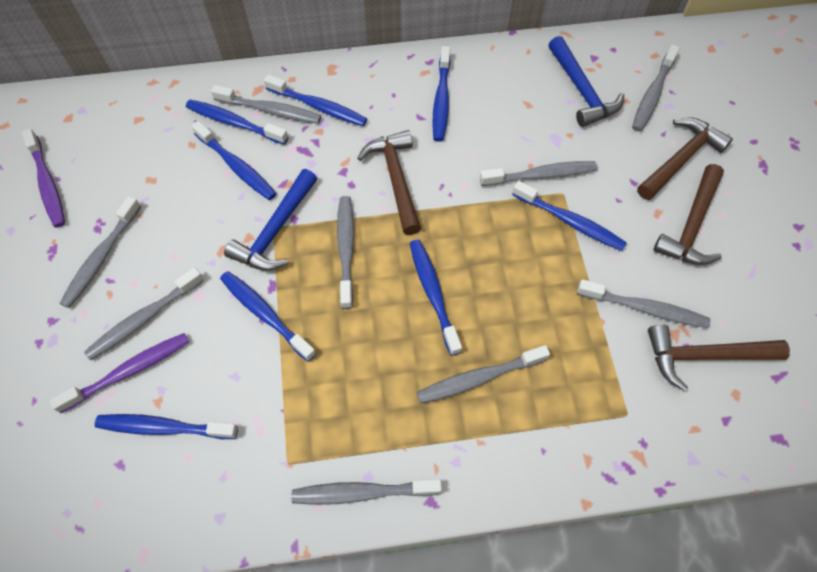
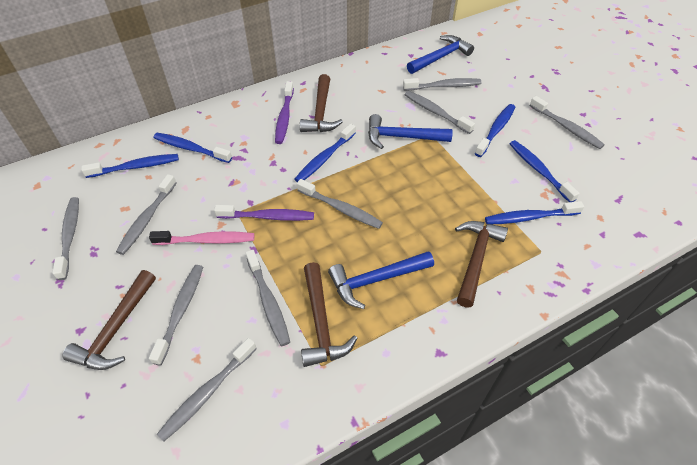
blue hammer: 2 -> 3
blue toothbrush: 8 -> 6
pink toothbrush: 0 -> 1

